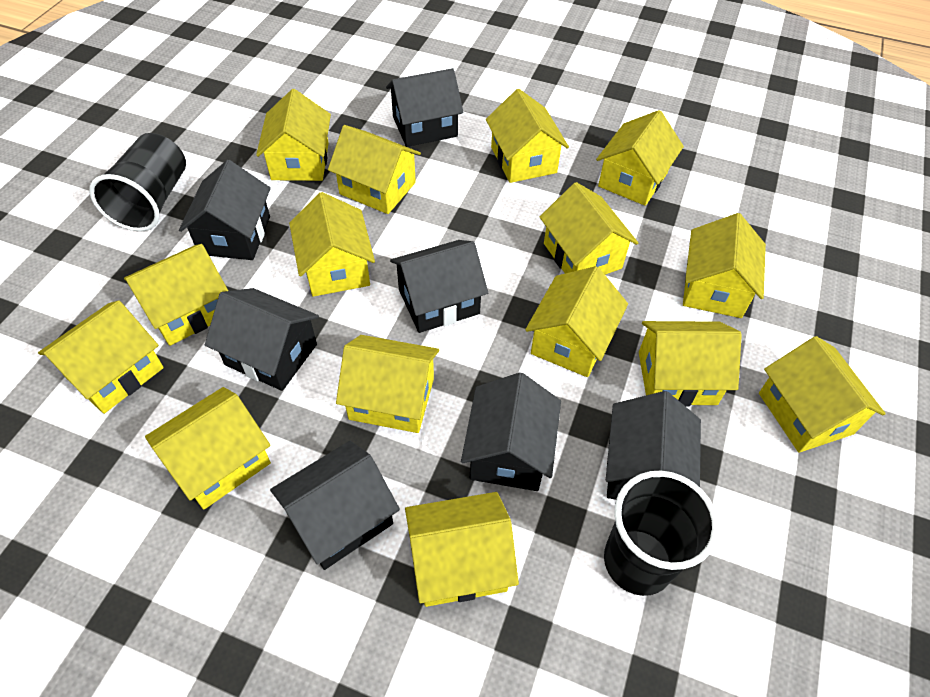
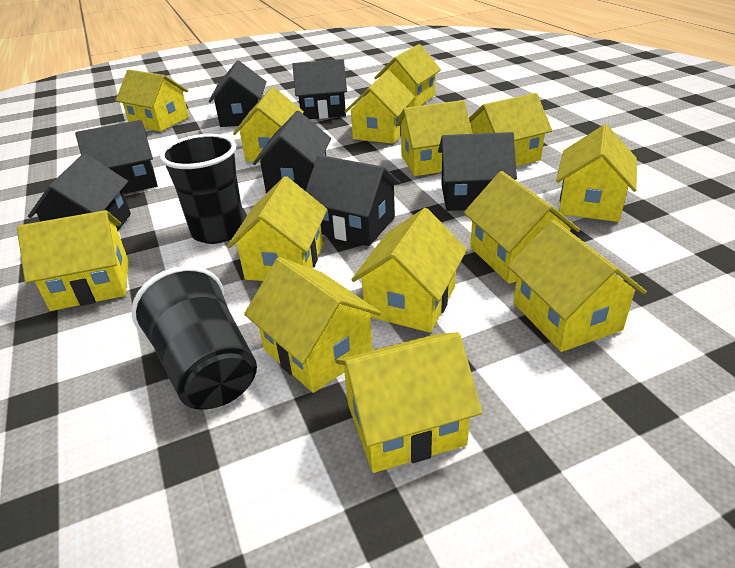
yellow house: 15 -> 14

